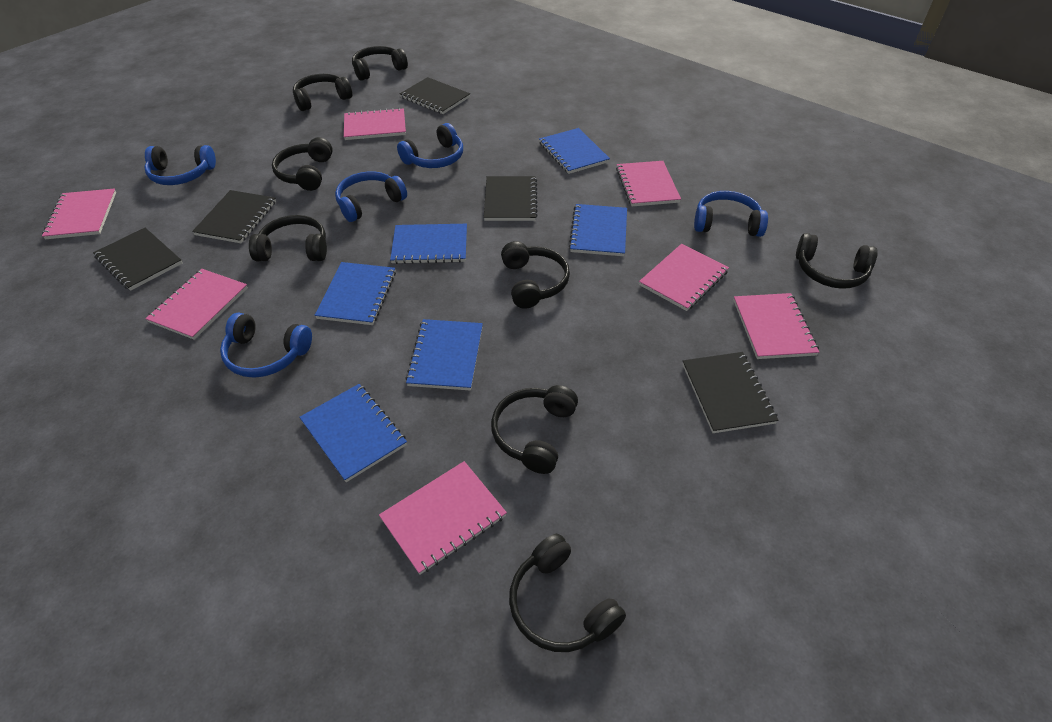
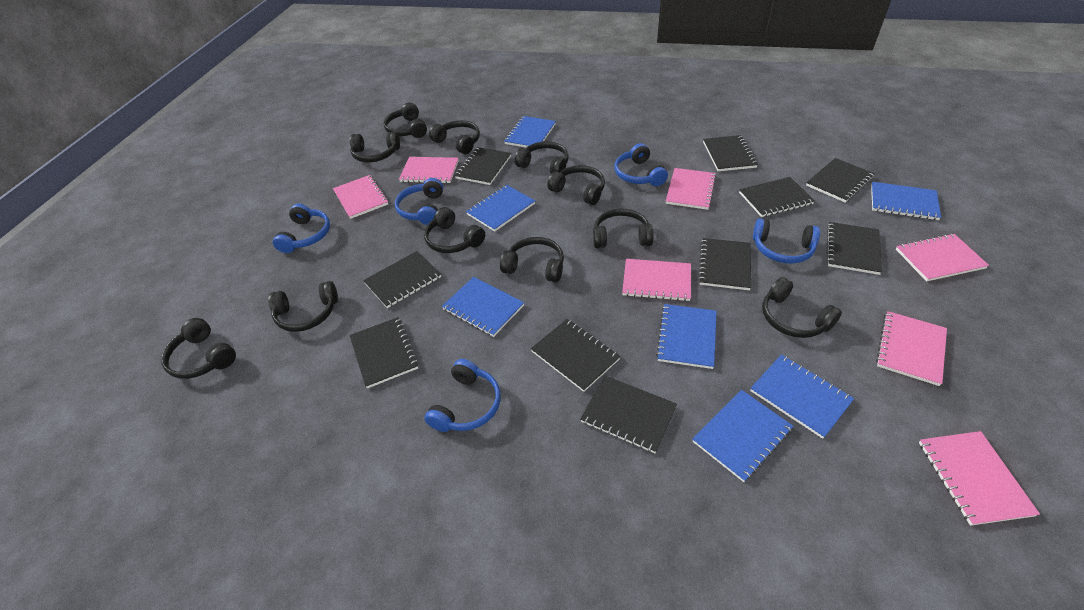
black headphones: 8 -> 11
black notebook: 5 -> 10
blue notebook: 6 -> 7

